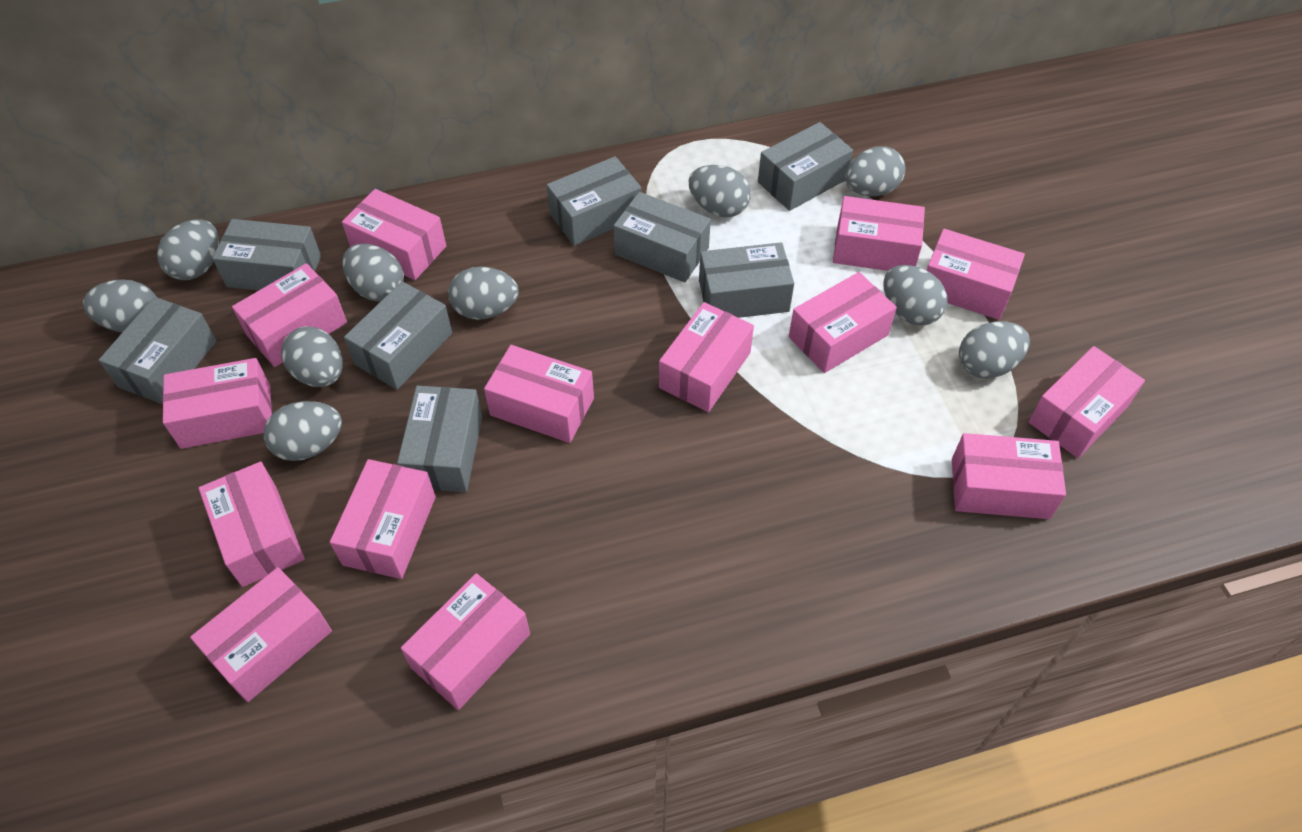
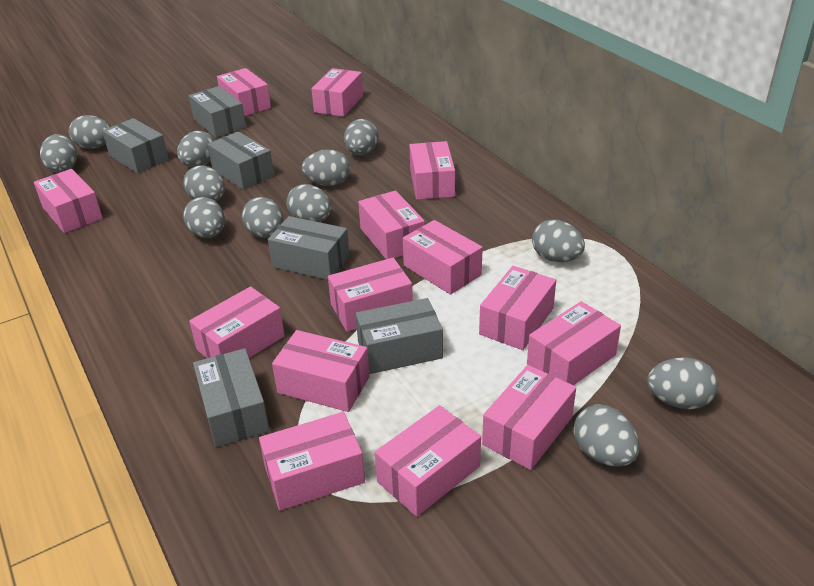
grey box: 8 -> 6
grey egg: 10 -> 12

